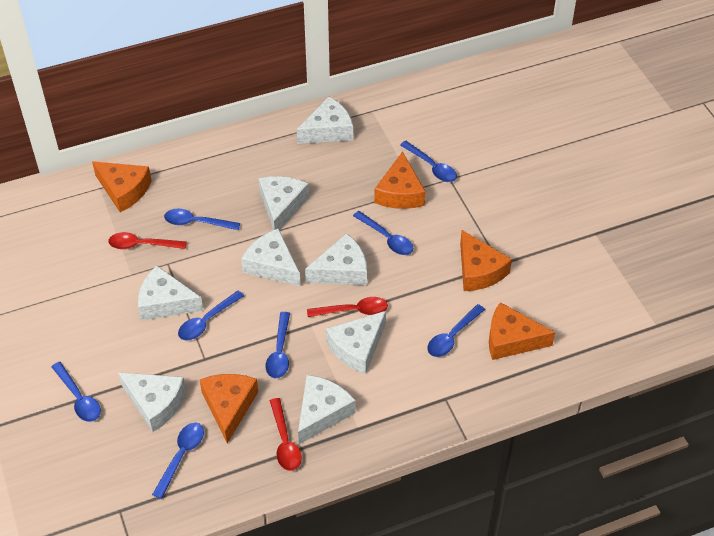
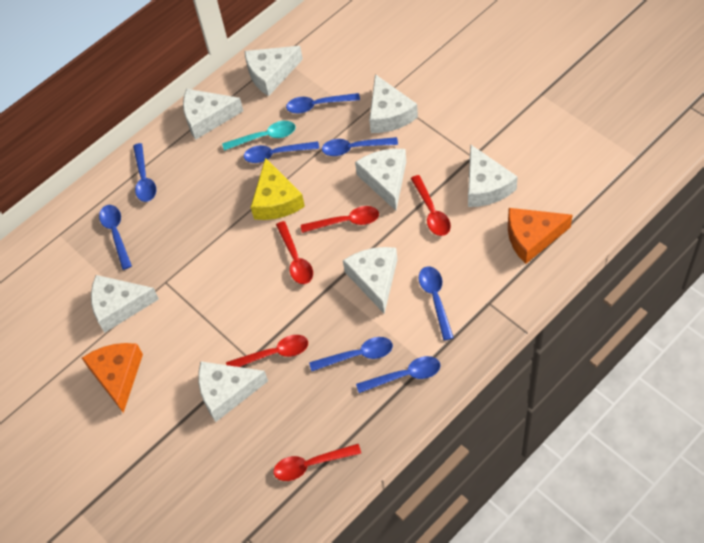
orange cheese: 5 -> 2
red spoon: 3 -> 5
turquoise spoon: 0 -> 1
yellow cheese: 0 -> 1

